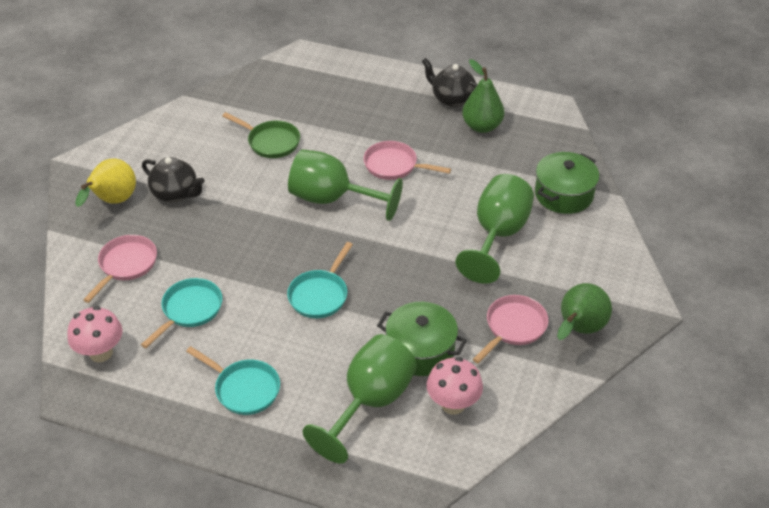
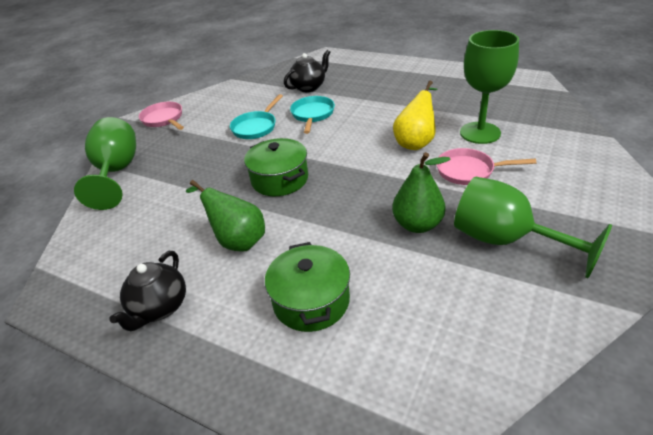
green pan: 1 -> 0
pink mushroom: 2 -> 0
pink pan: 3 -> 2
turquoise pan: 3 -> 2

